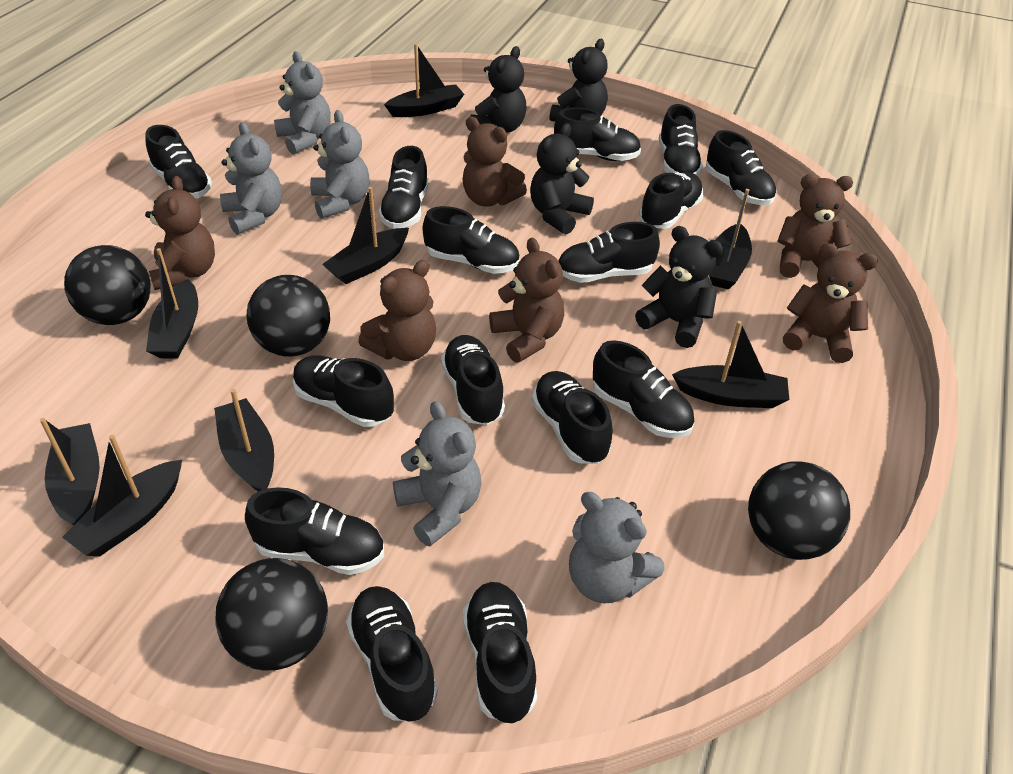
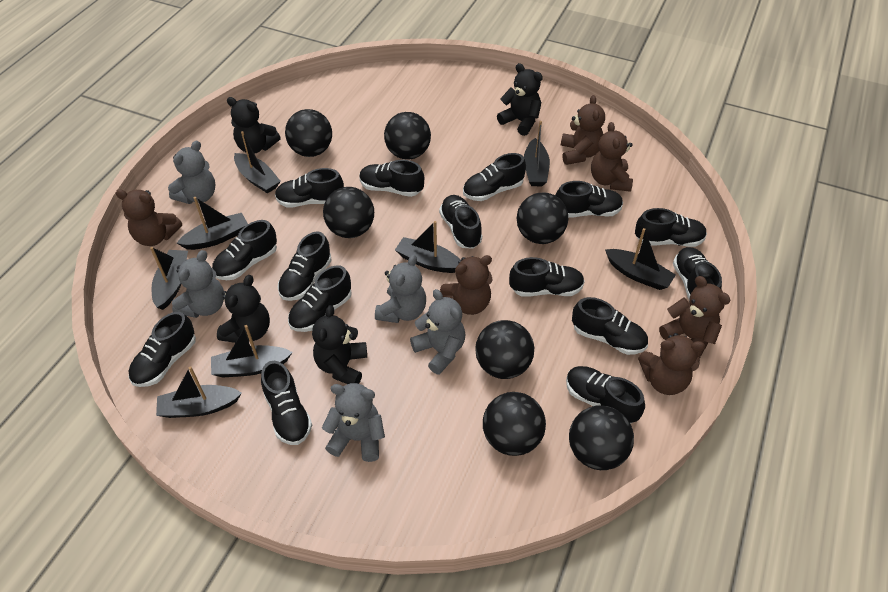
black ball: 4 -> 7

